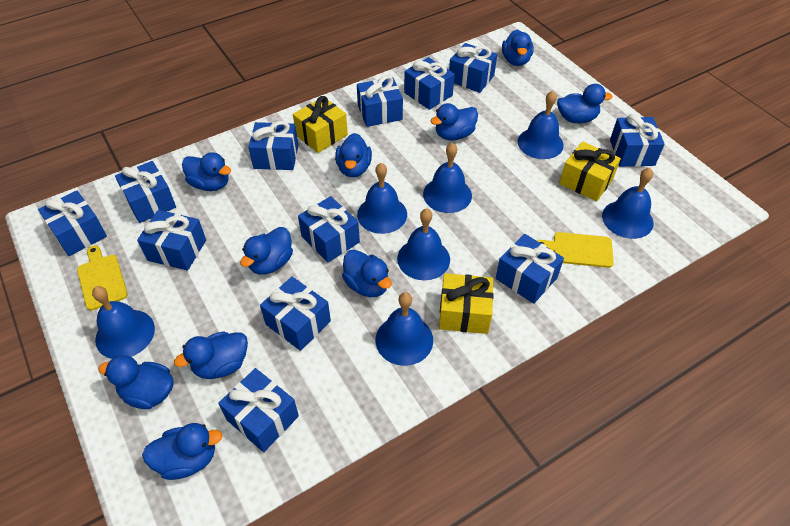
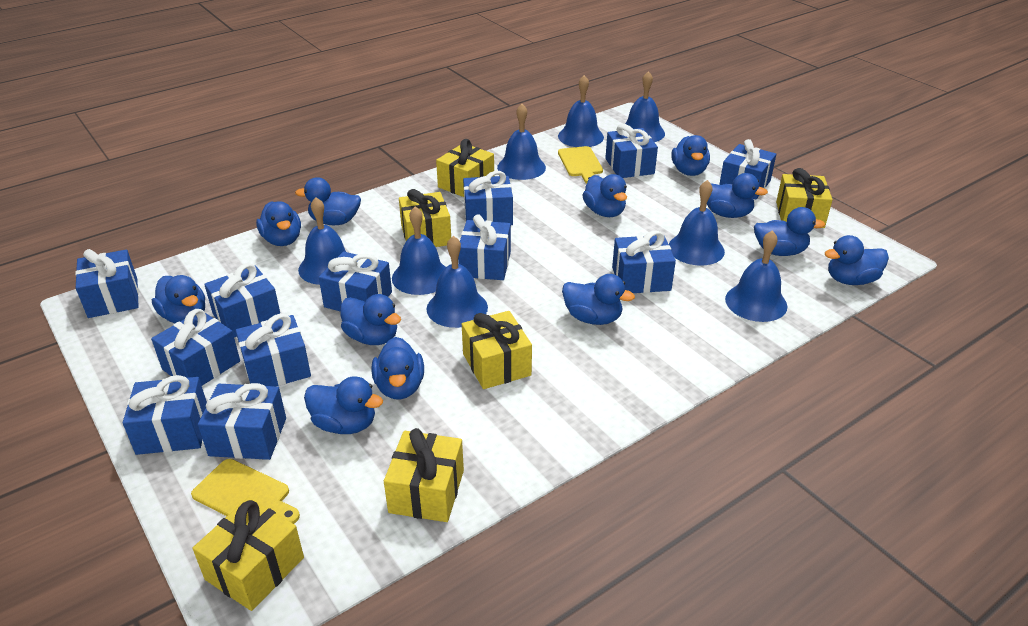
blue bell: 7 -> 8
blue duck: 10 -> 12
yellow gift: 3 -> 6

